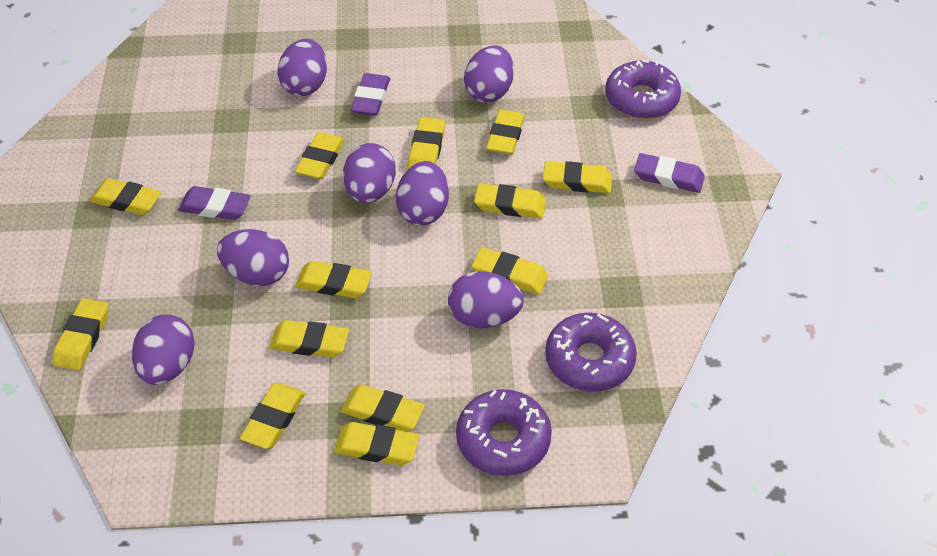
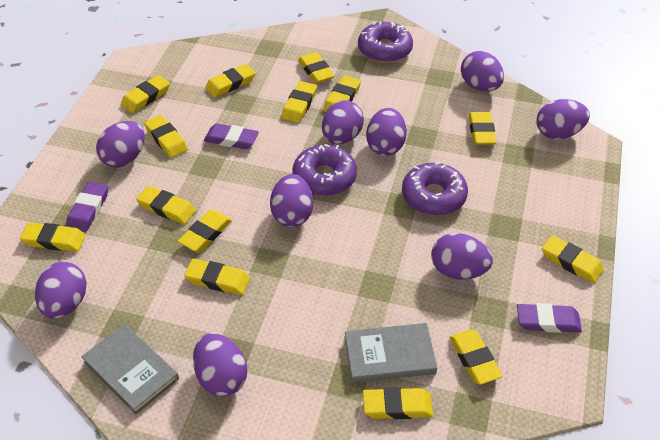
grey book: 0 -> 2
purple egg: 7 -> 9
yellow eraser: 13 -> 14

